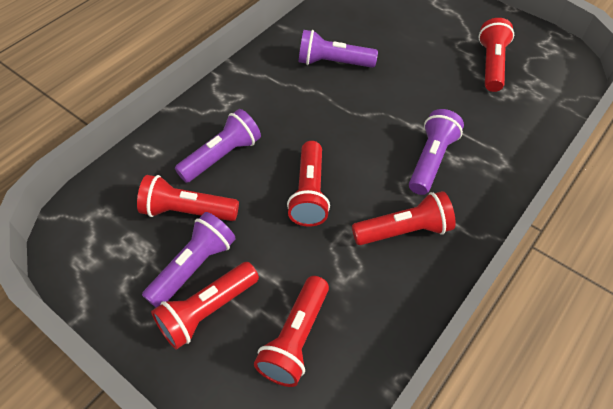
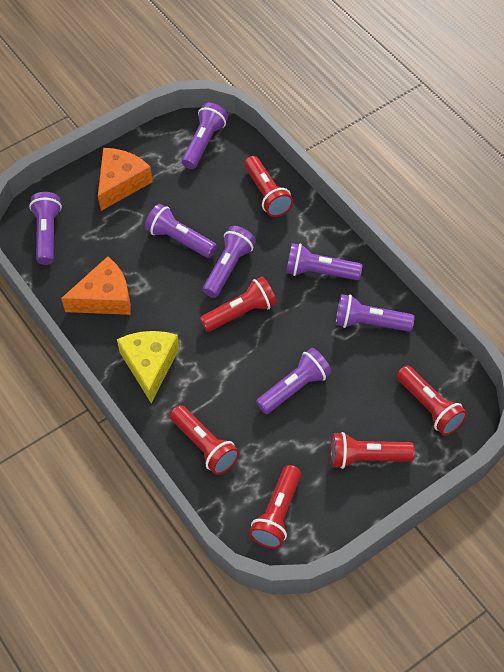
orange cheese: 0 -> 2
purple flashlight: 4 -> 7
yellow cheese: 0 -> 1

